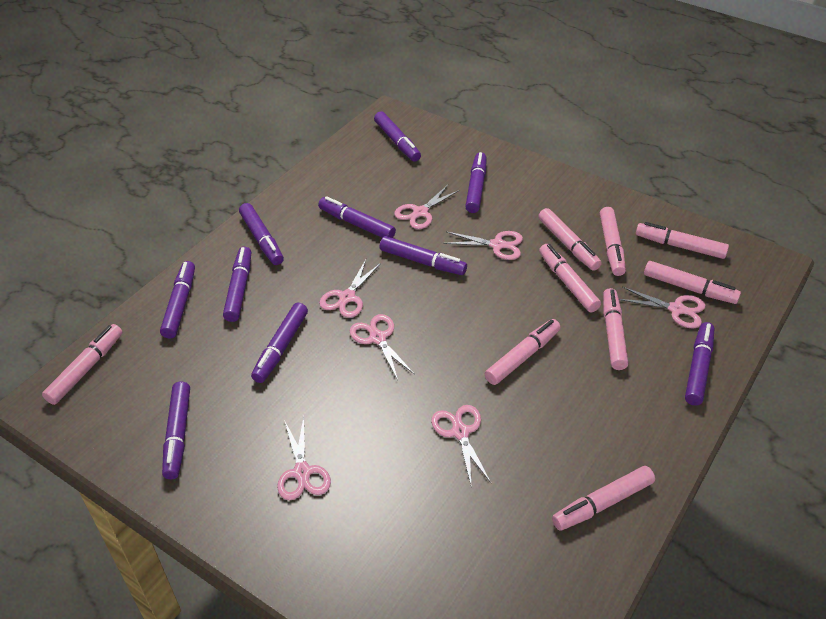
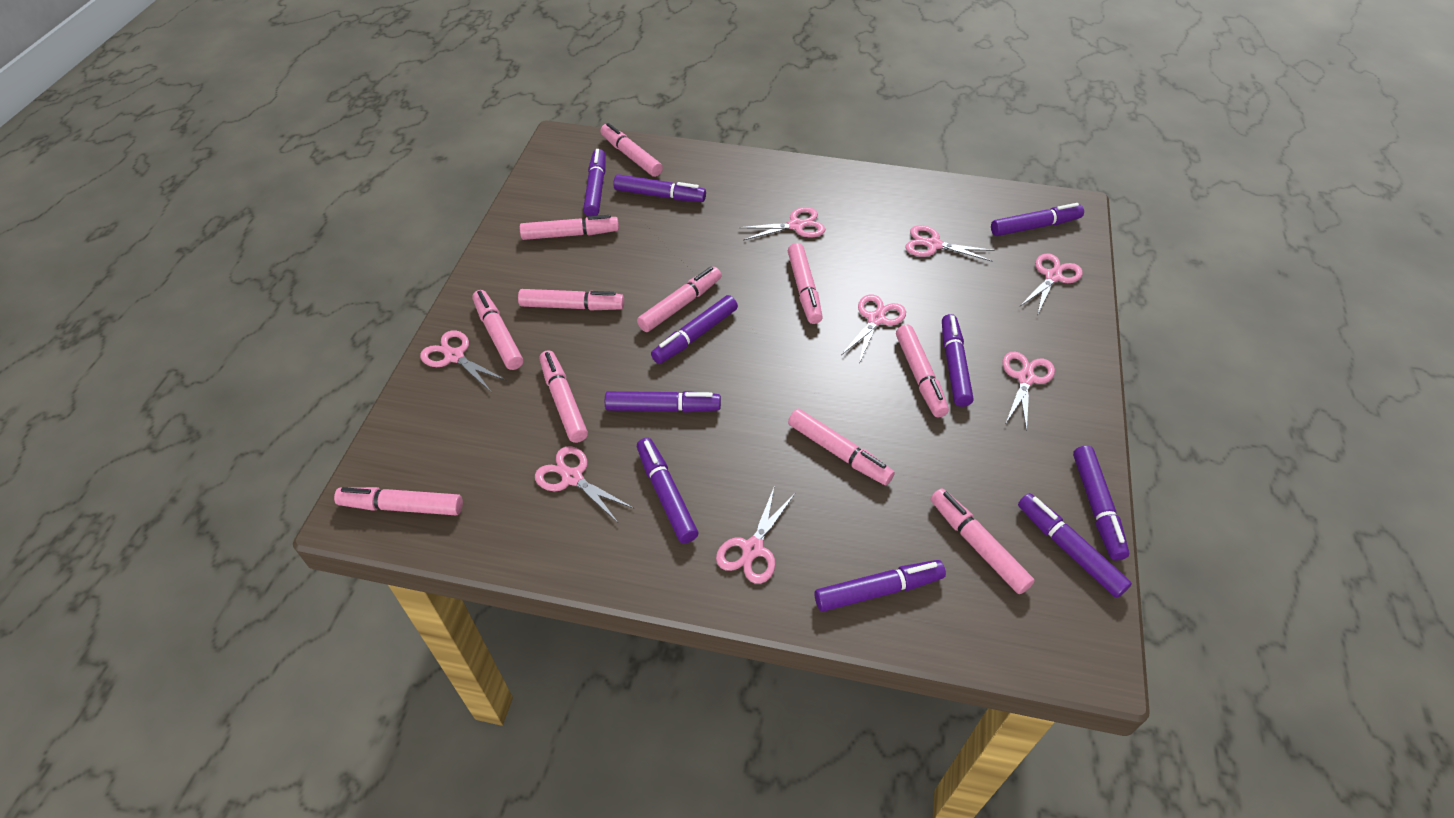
pink marker: 9 -> 11
pink scissors: 7 -> 8

